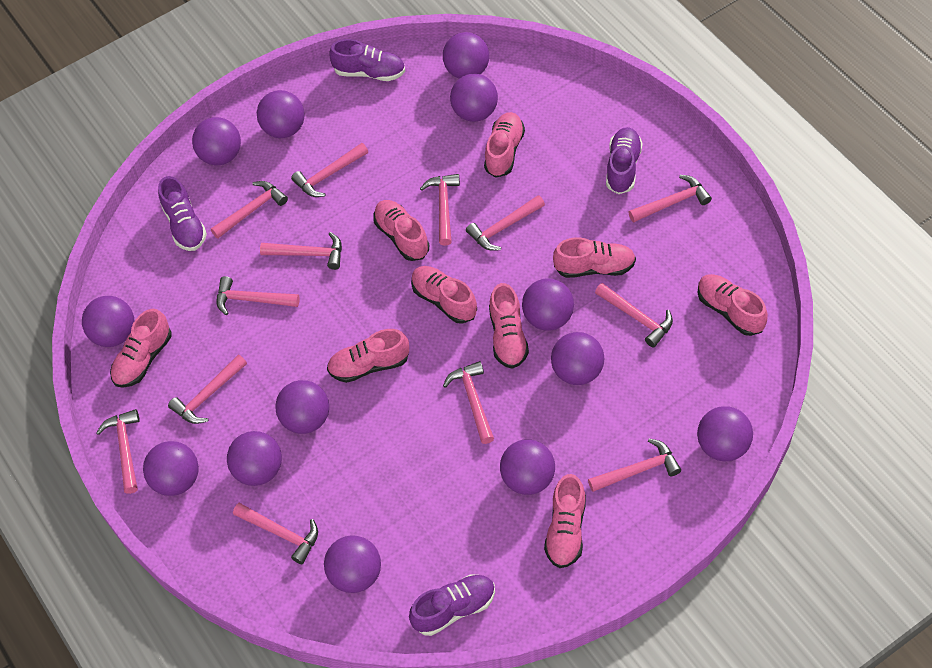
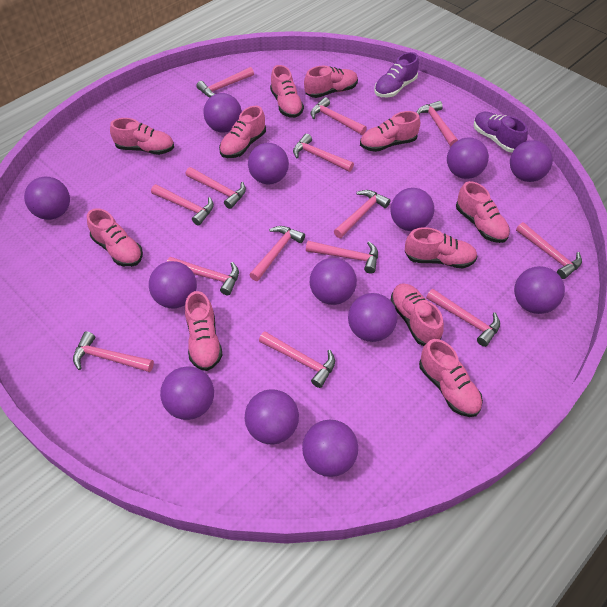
pink hammer: 13 -> 14
pink shoe: 9 -> 11
purple shoe: 4 -> 2

